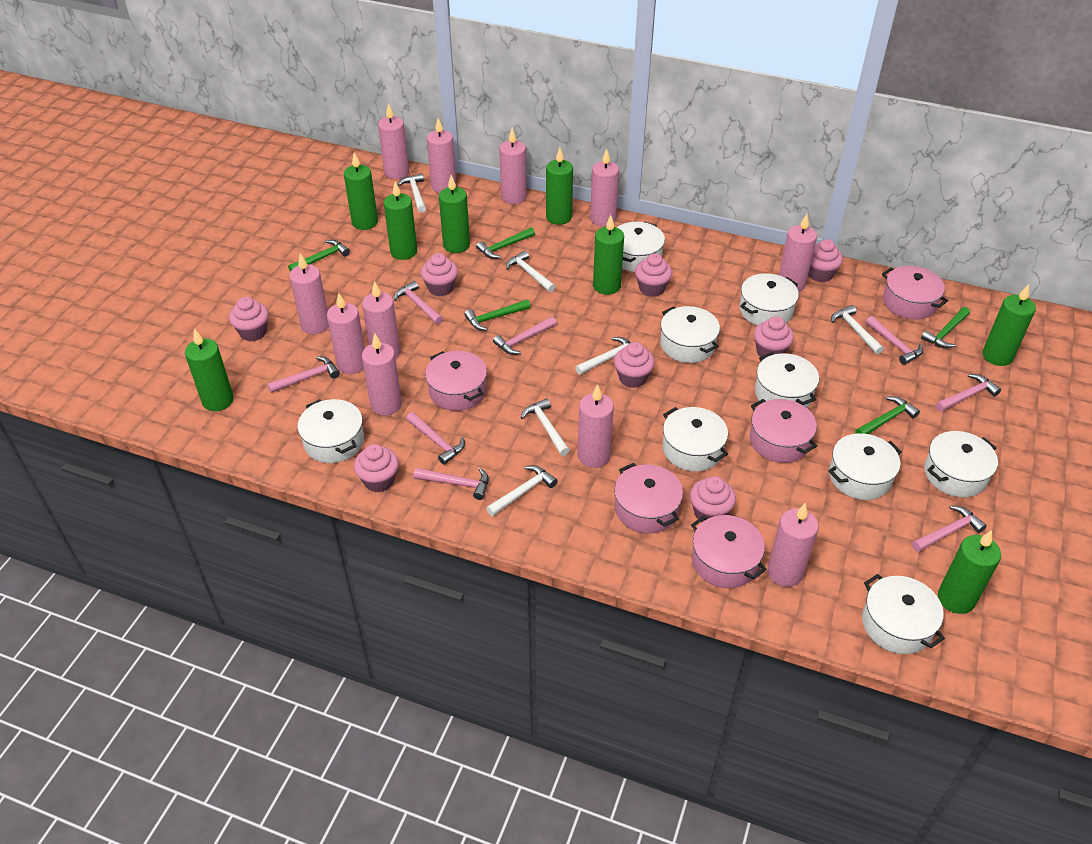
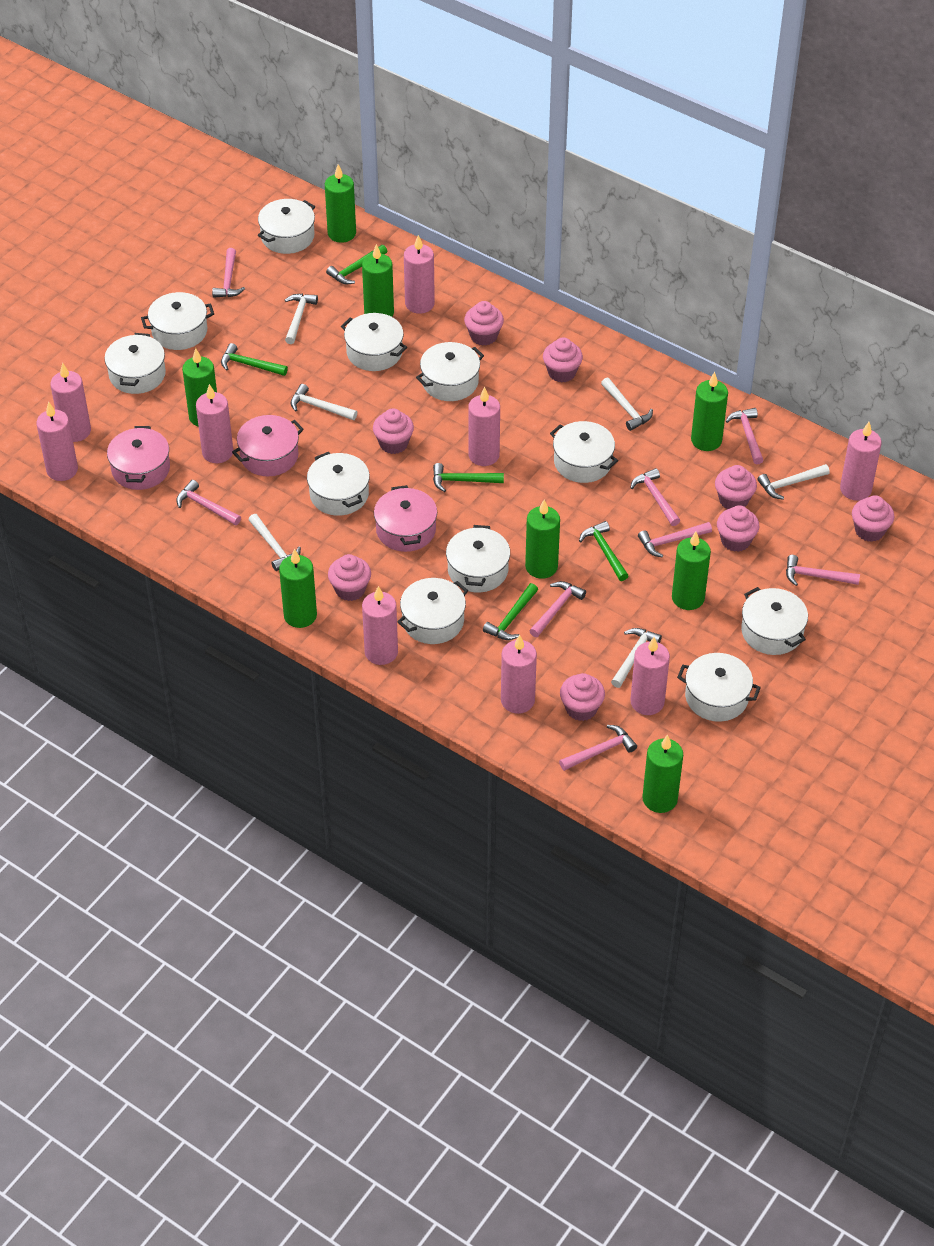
pink candle: 11 -> 9
pink pot: 5 -> 3
white pot: 9 -> 11

